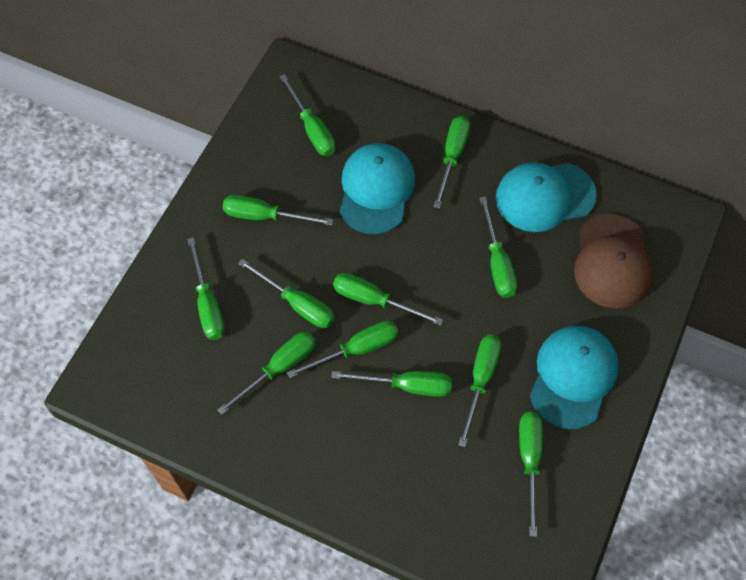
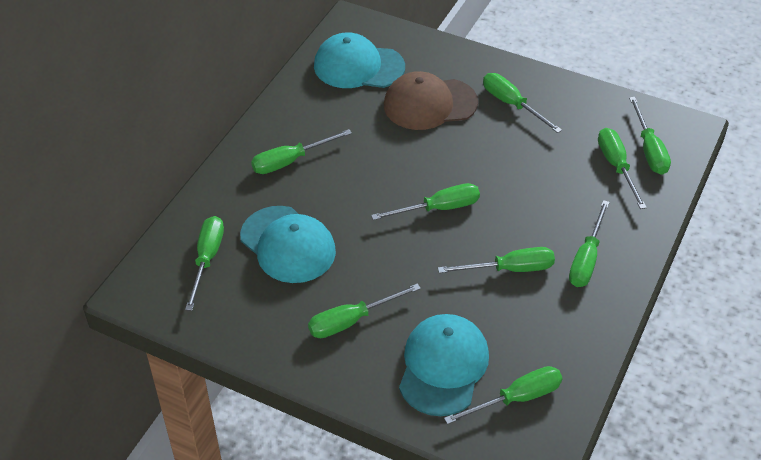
green screwdriver: 12 -> 10

